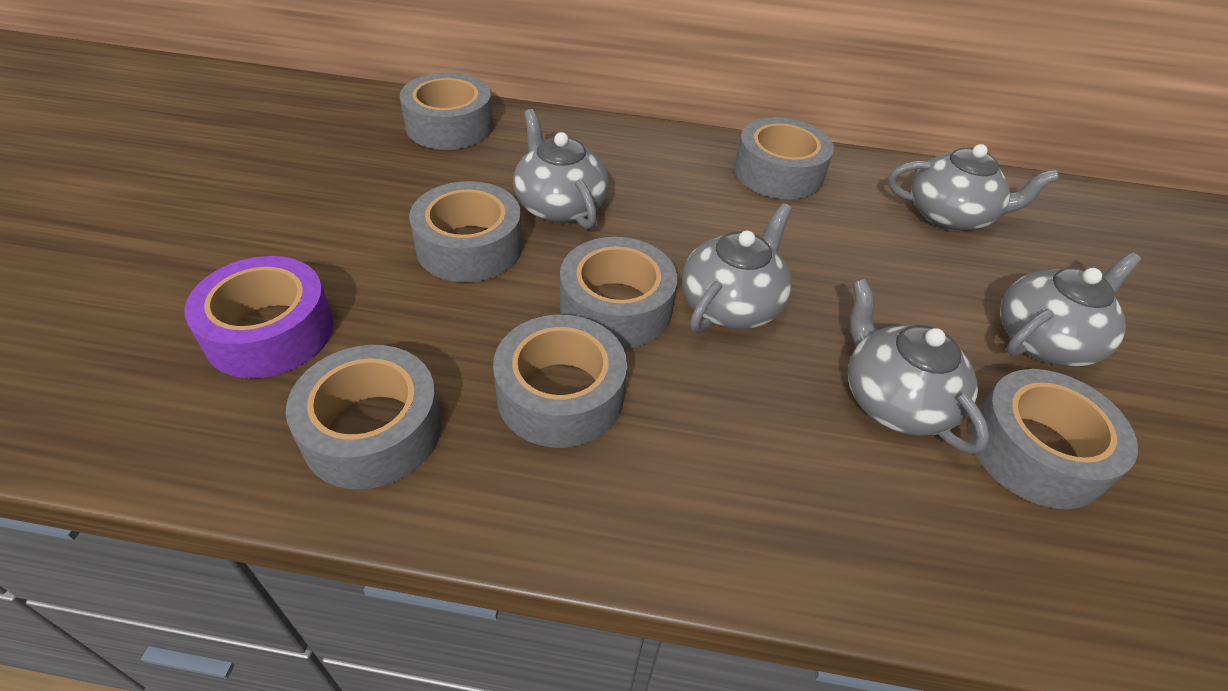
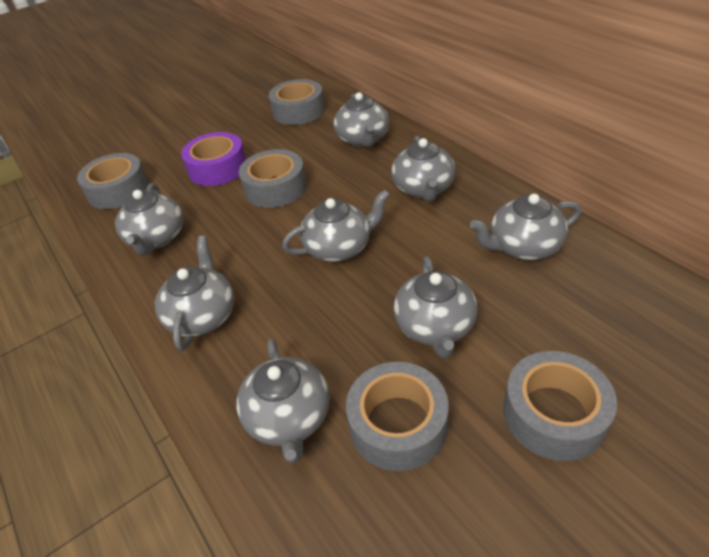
grey tape: 7 -> 5
grey teapot: 5 -> 8

